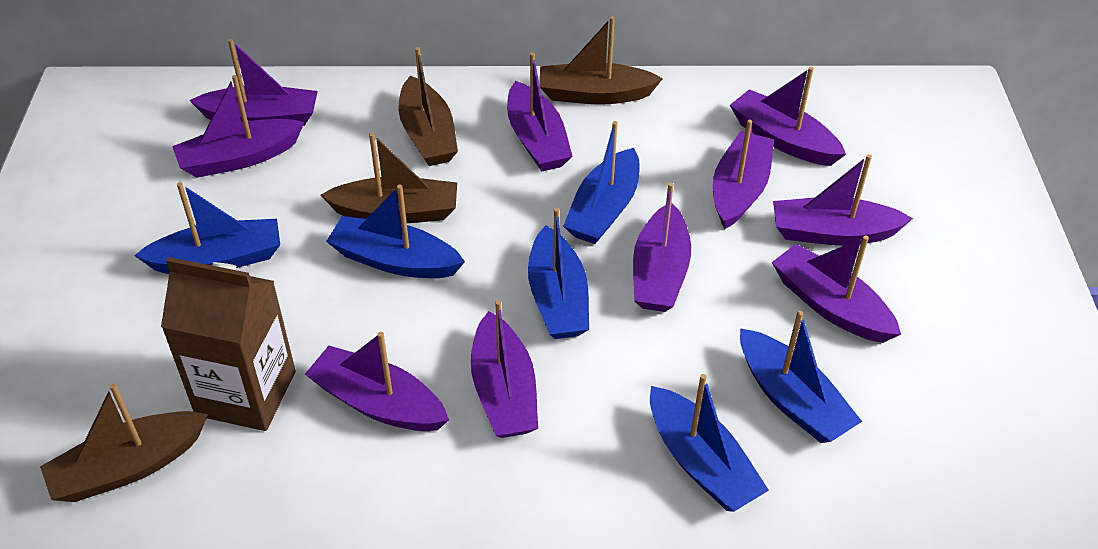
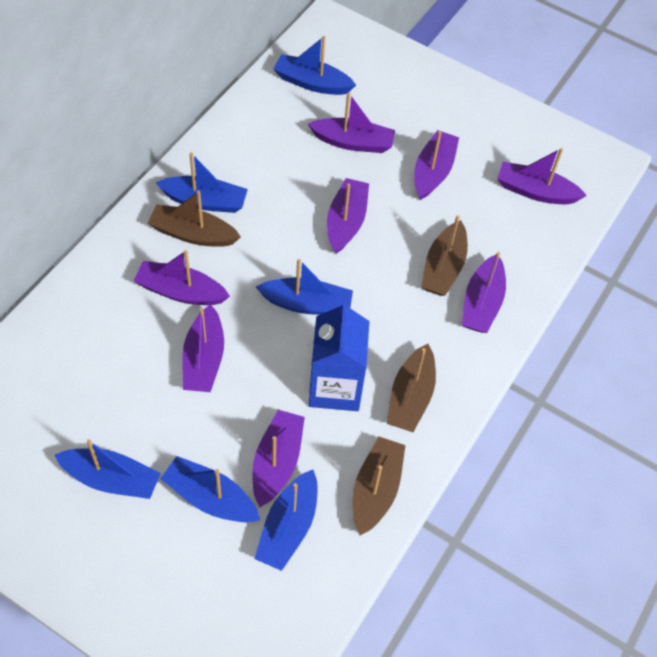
blue carton: 0 -> 1
brown carton: 1 -> 0
purple boat: 10 -> 8

